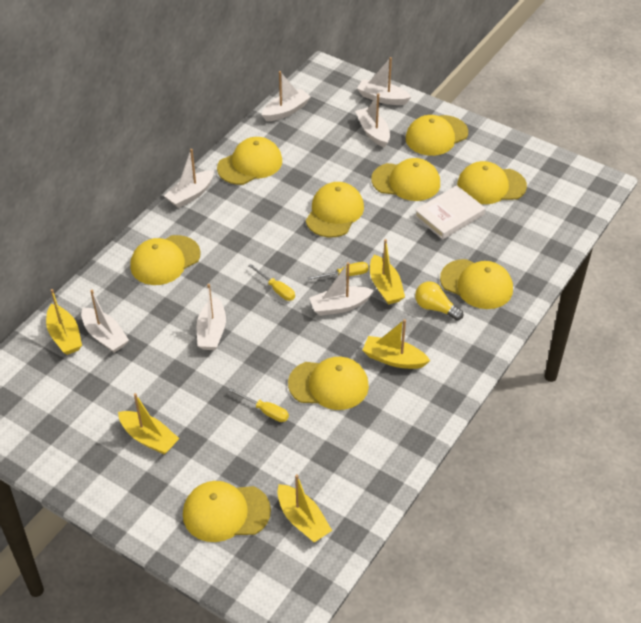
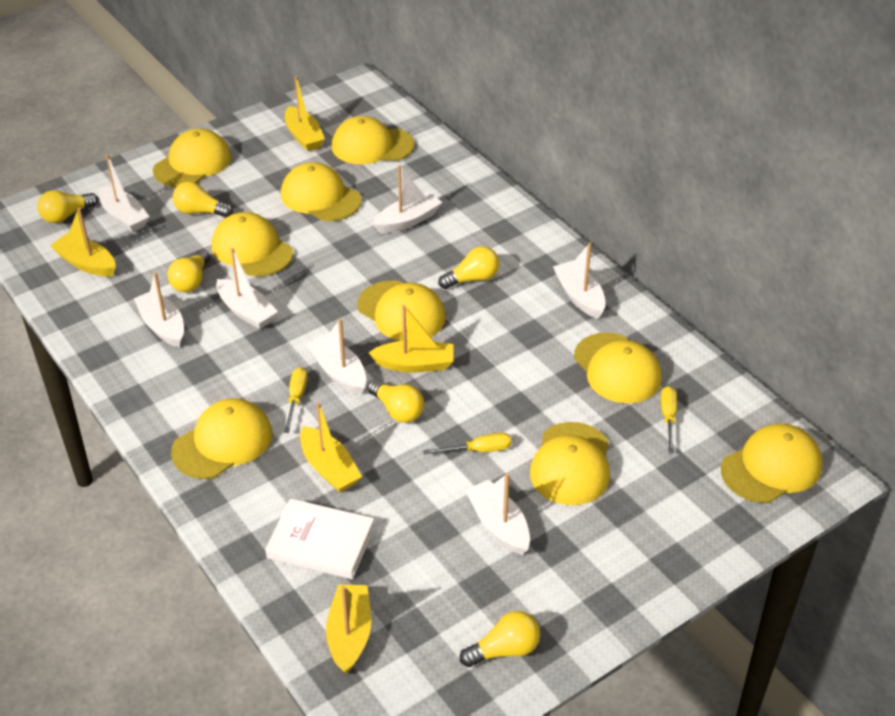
yellow light bulb: 1 -> 6

